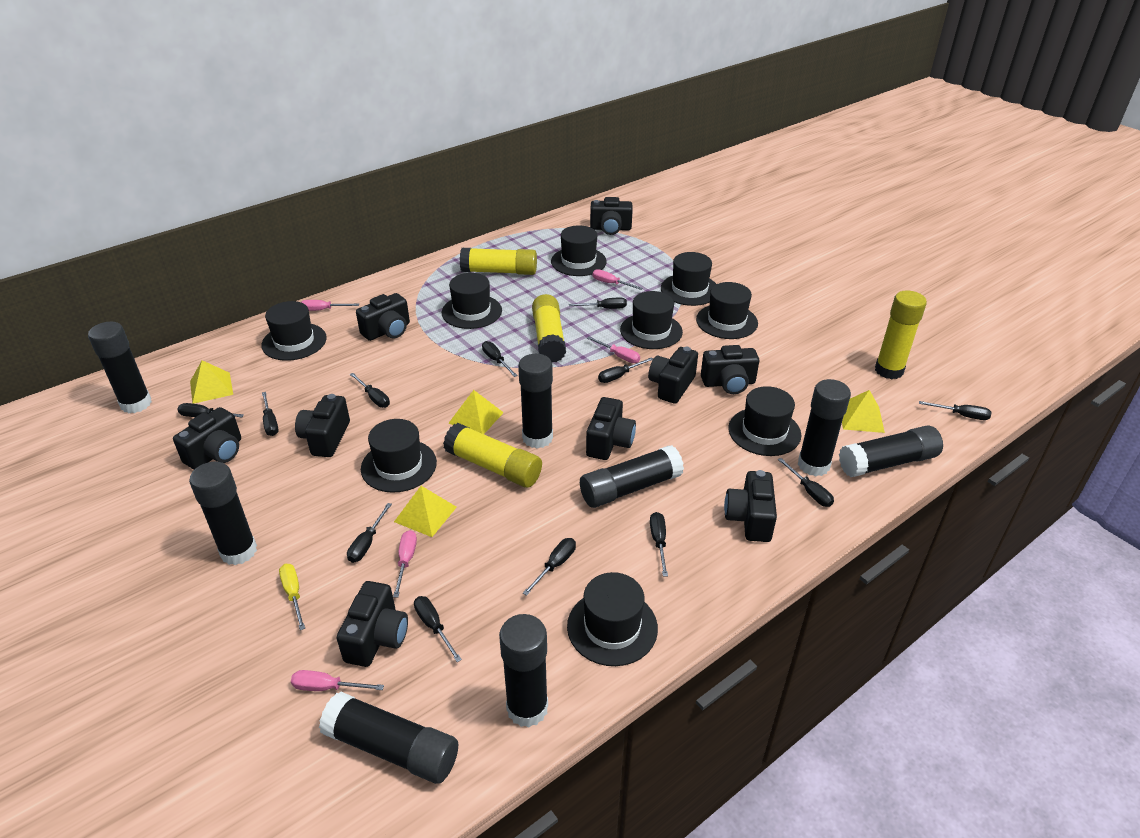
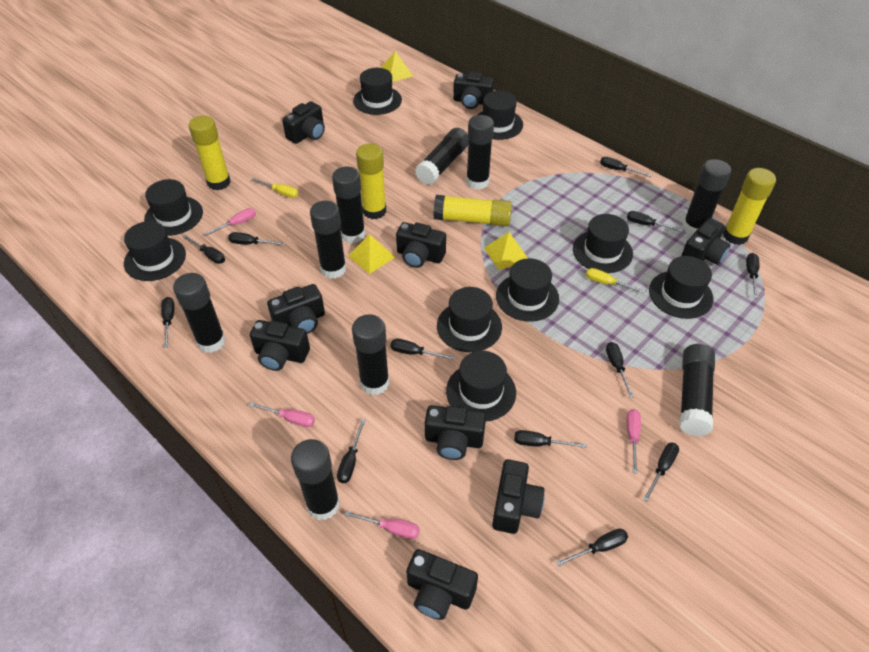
black glue stick: 8 -> 9
pink screwdriver: 5 -> 4
yellow pyramid: 4 -> 3
yellow screwdriver: 1 -> 2

